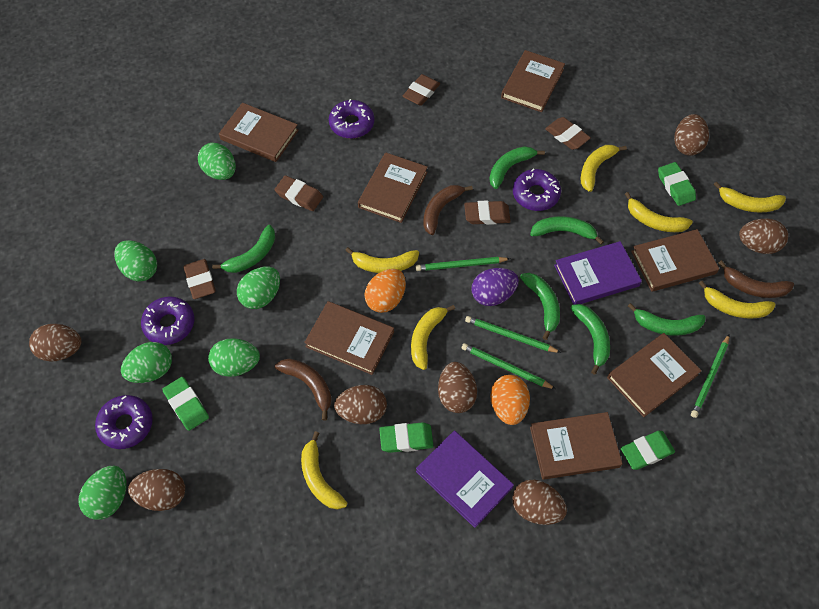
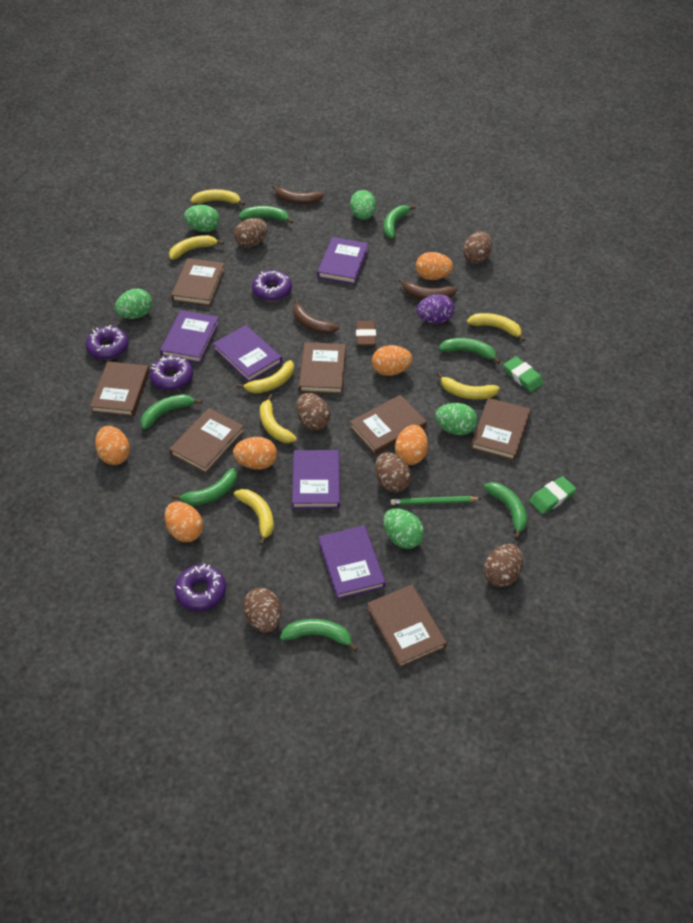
brown egg: 7 -> 6
brown eraser: 5 -> 1
green banana: 6 -> 7
green egg: 6 -> 5
green eraser: 4 -> 2
green pencil: 4 -> 1
orange egg: 2 -> 6
purple book: 2 -> 5

